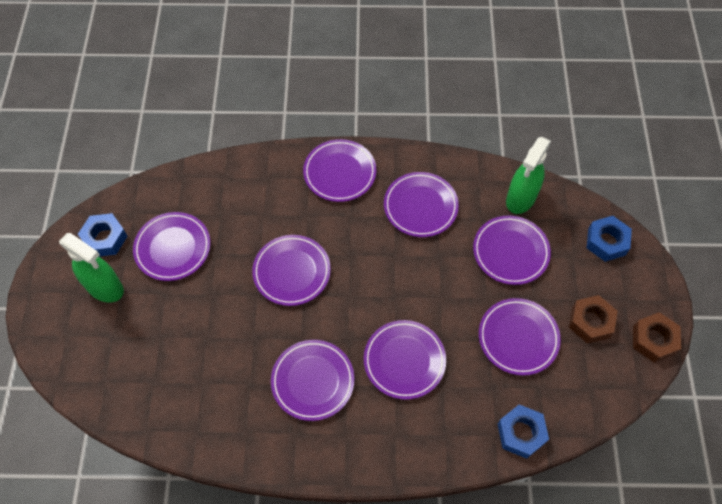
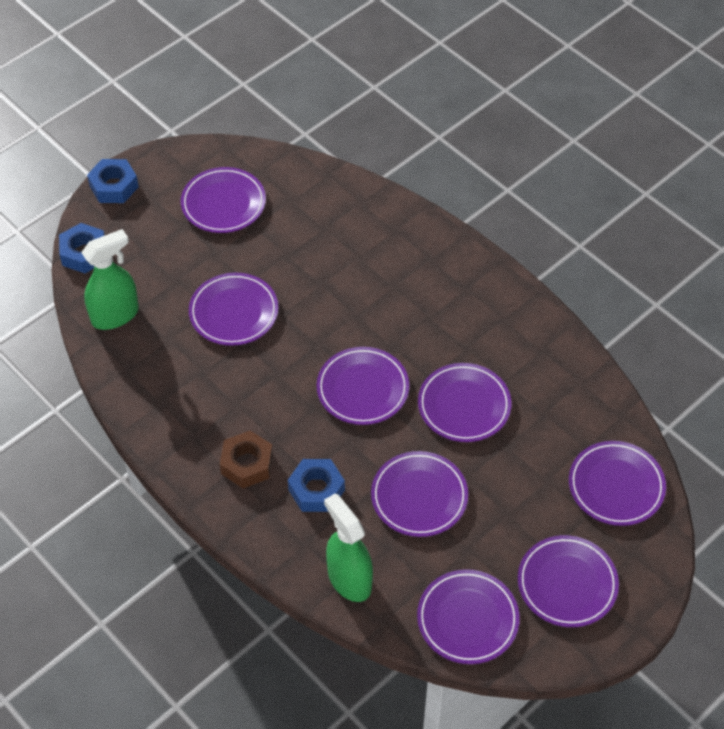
brown nut: 2 -> 1

